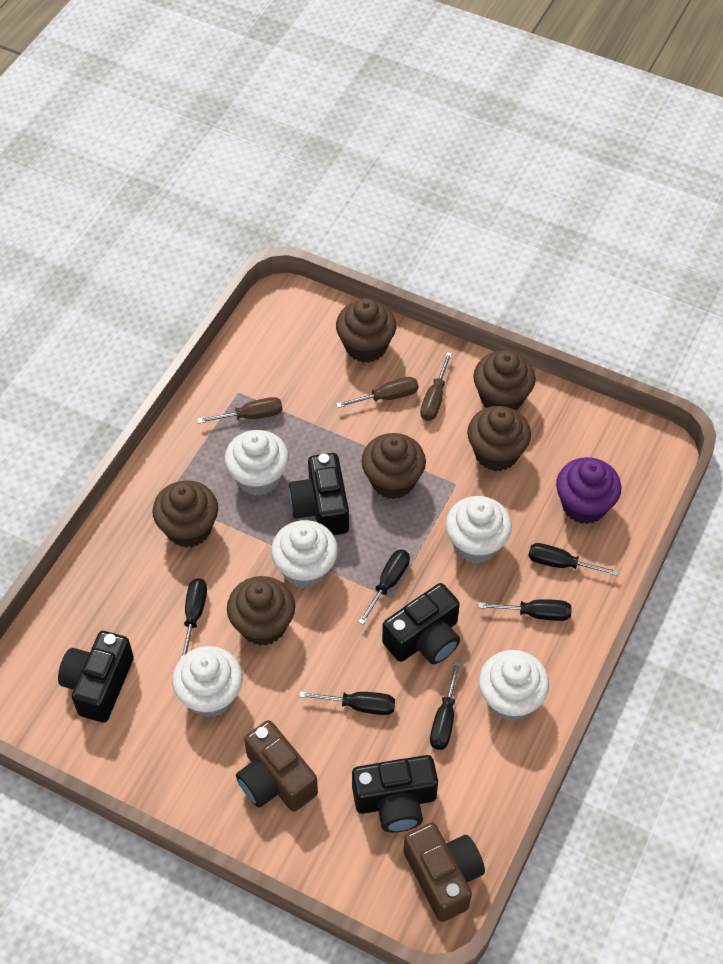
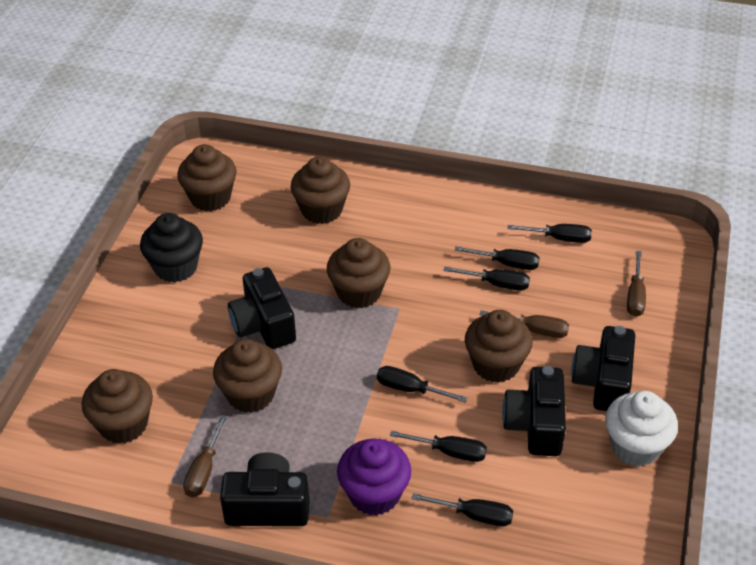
black cupcake: 0 -> 1
brown camera: 2 -> 0
white cupcake: 5 -> 1

